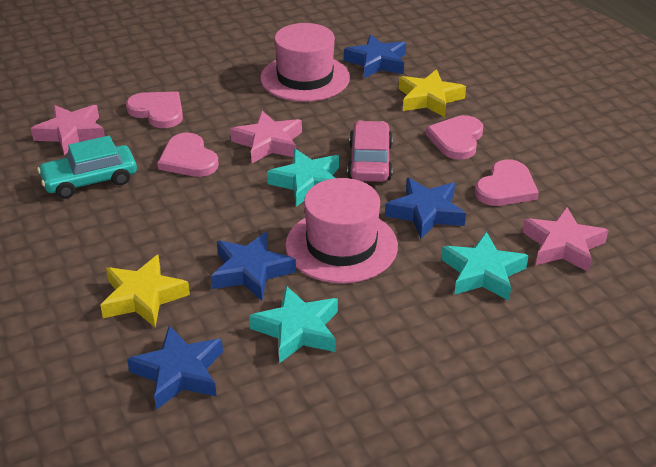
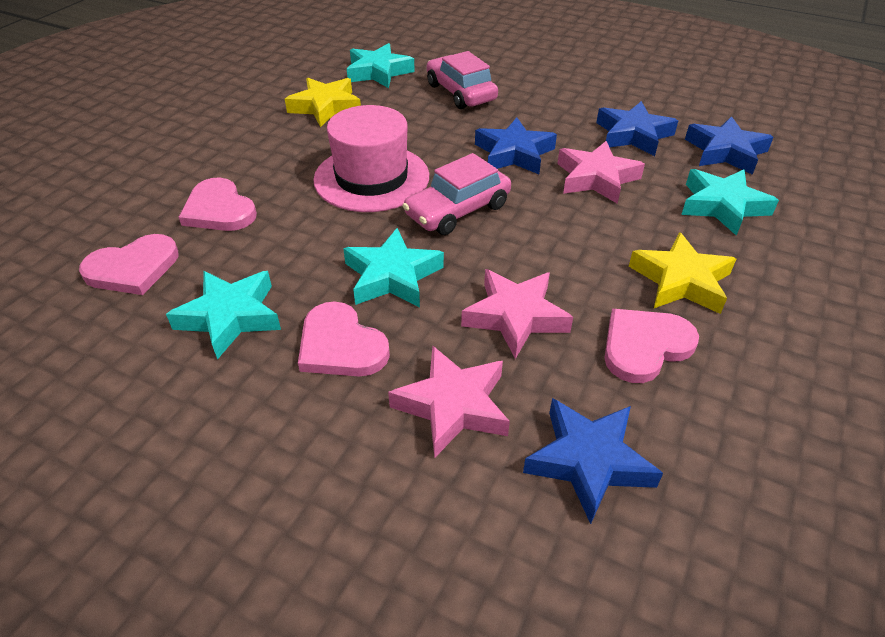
pink car: 1 -> 2
pink hat: 2 -> 1
turquoise car: 1 -> 0
turquoise star: 3 -> 4

